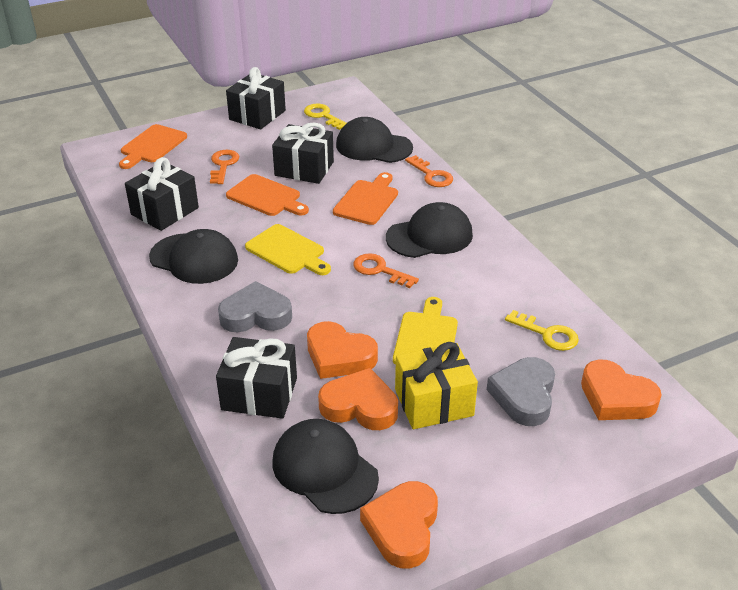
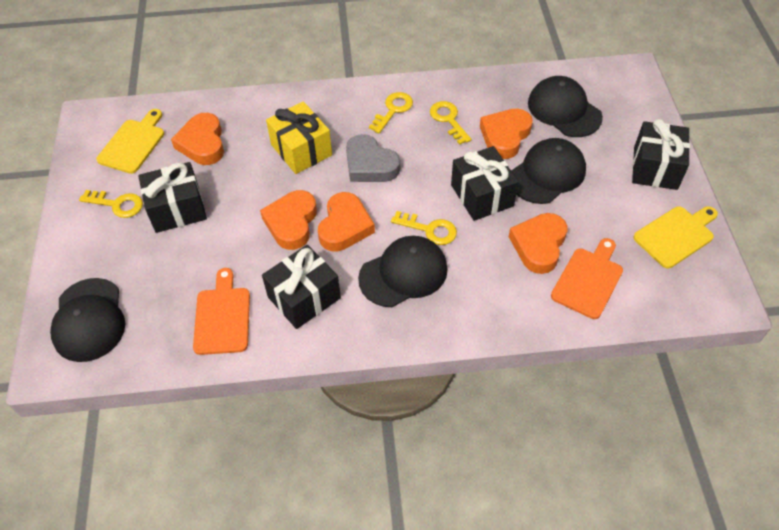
grey heart: 2 -> 1
orange cutting board: 3 -> 2
orange heart: 4 -> 5
orange key: 3 -> 0
yellow key: 2 -> 4

